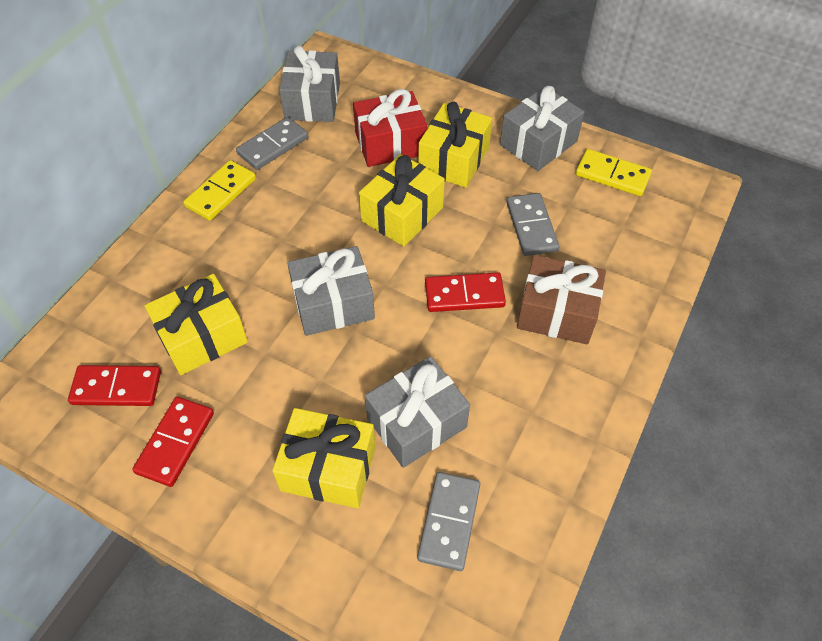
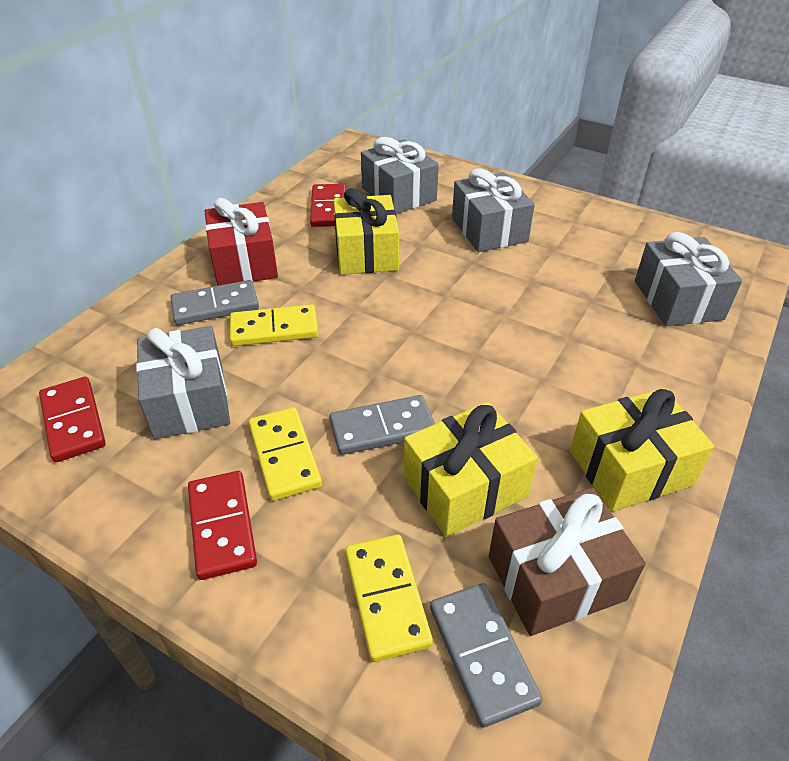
yellow domino: 2 -> 3
yellow gift: 4 -> 3

